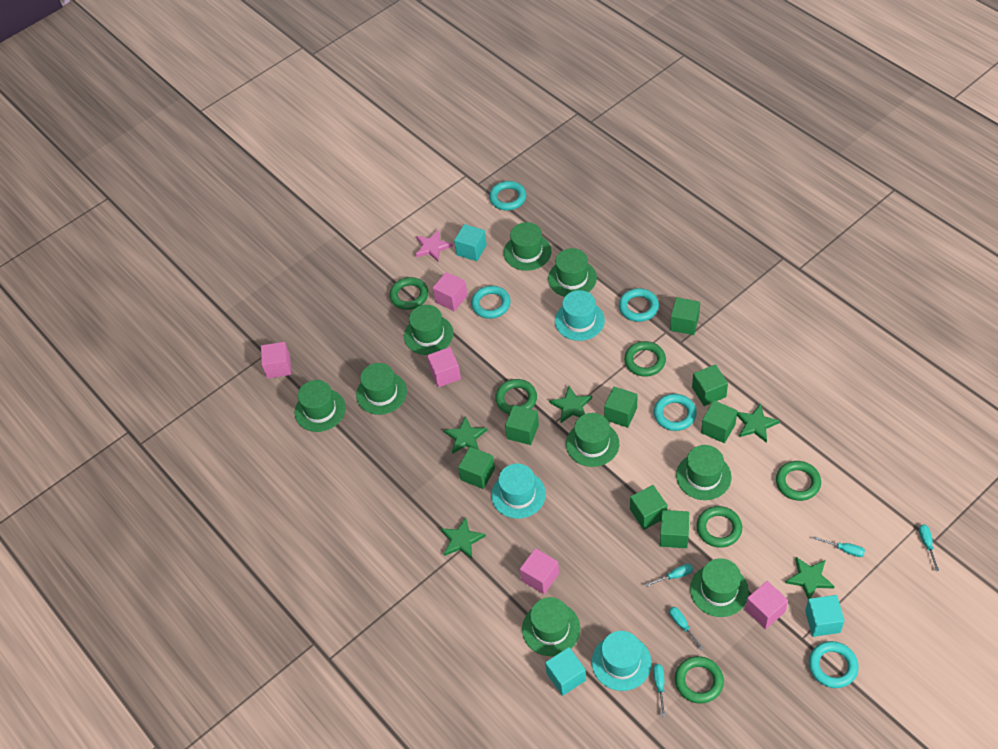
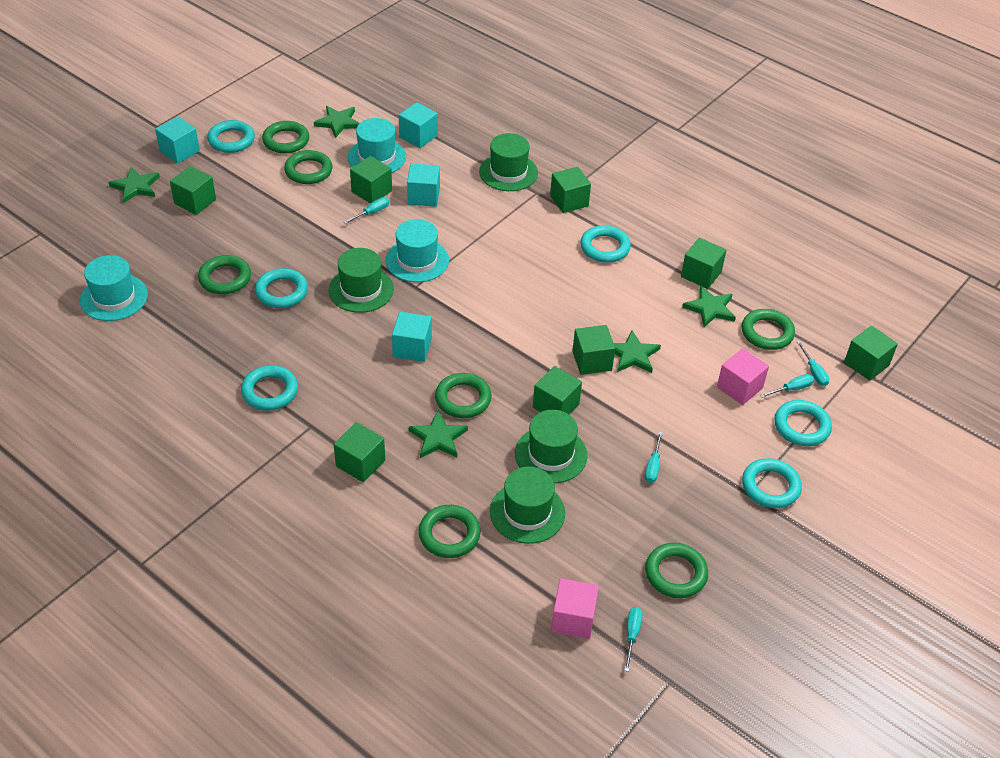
green hat: 9 -> 4
green ring: 6 -> 7
pink cube: 5 -> 2
pink star: 1 -> 0
turquoise cube: 3 -> 4
turquoise ring: 5 -> 6

